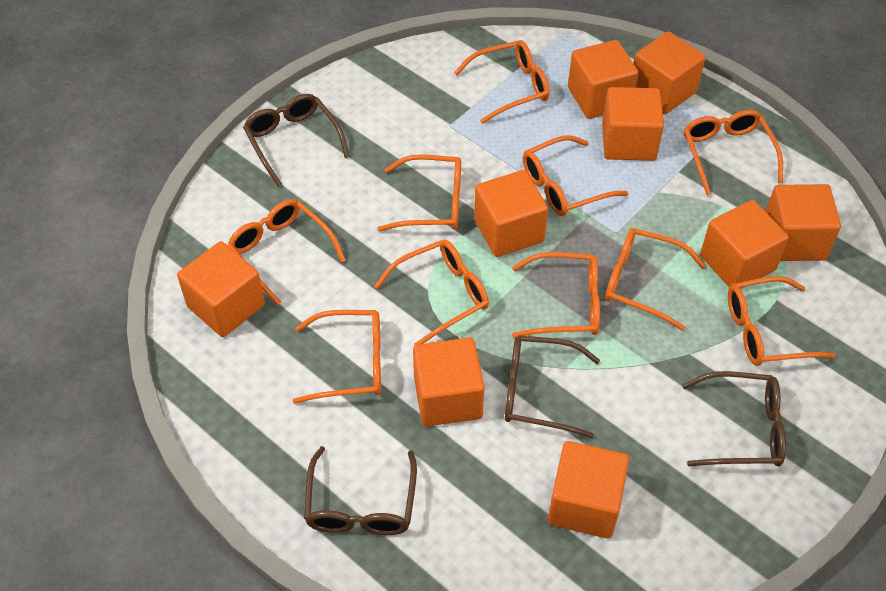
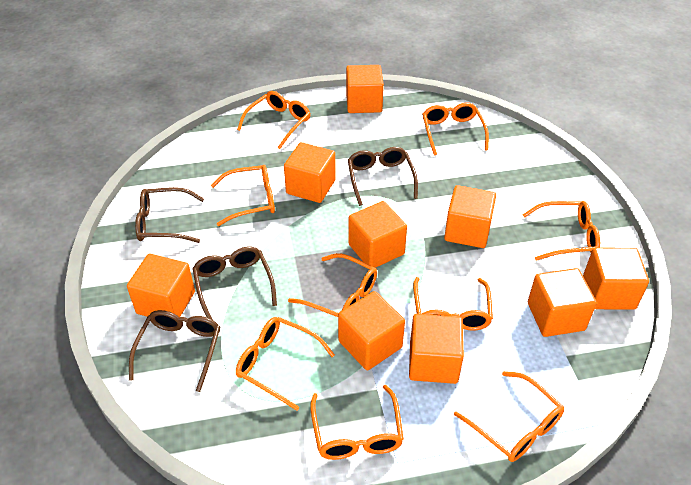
orange glasses: 10 -> 9

